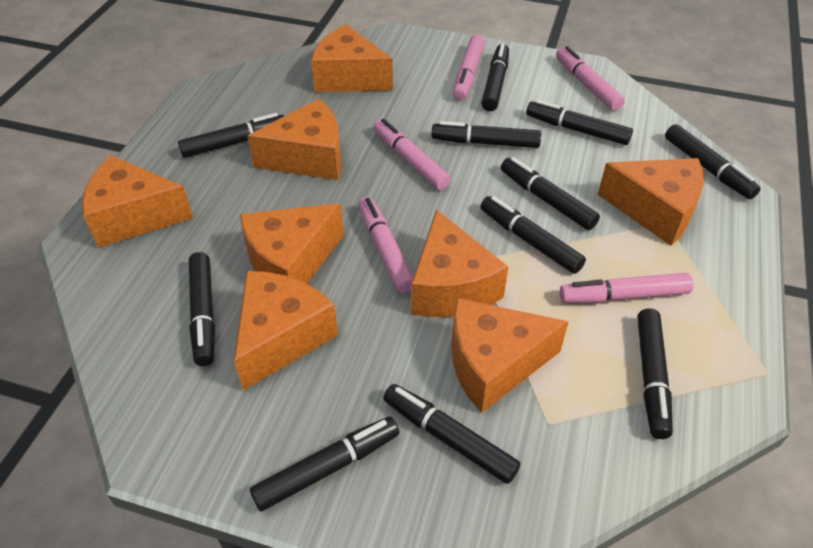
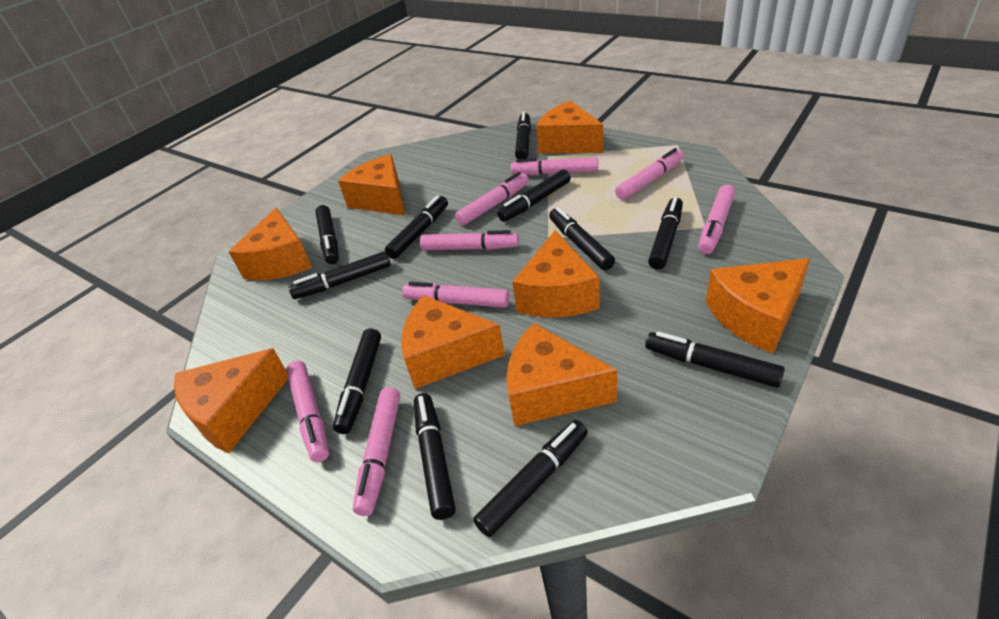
pink marker: 5 -> 8

